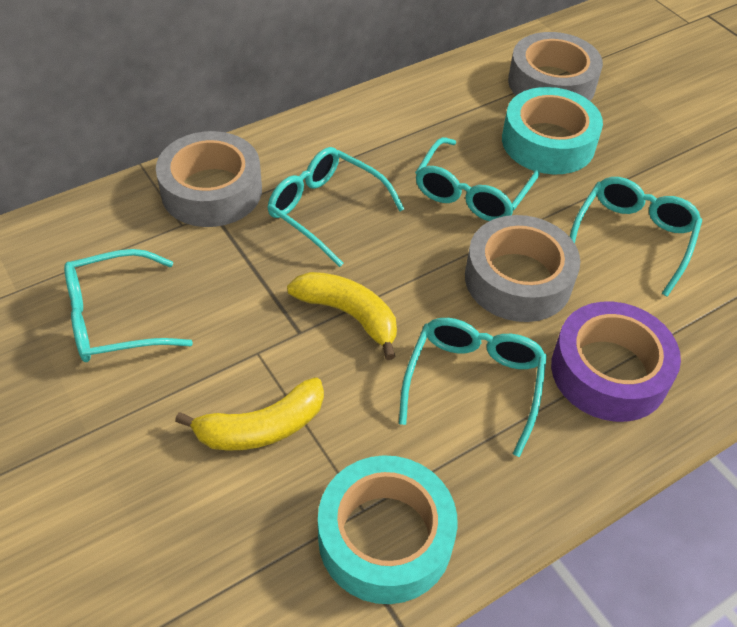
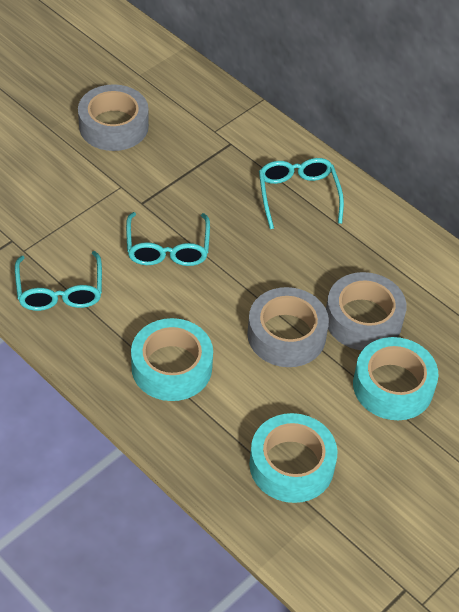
purple tape: 1 -> 0
turquoise glasses: 5 -> 3
turquoise tape: 2 -> 3
yellow banana: 2 -> 0

